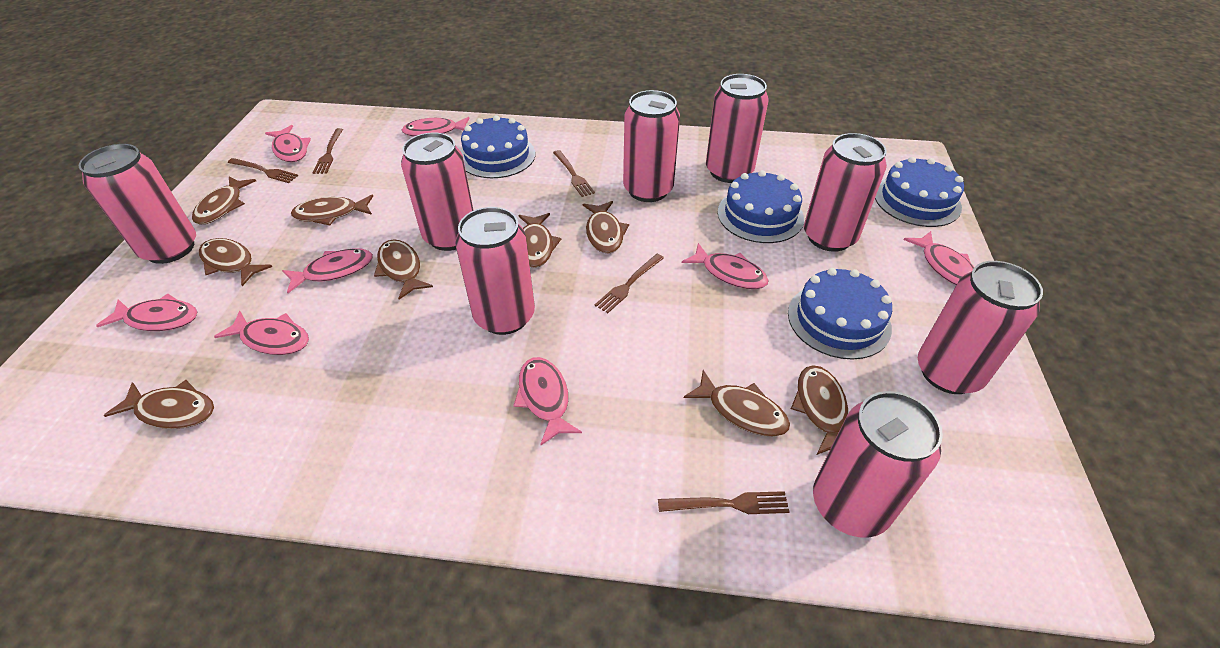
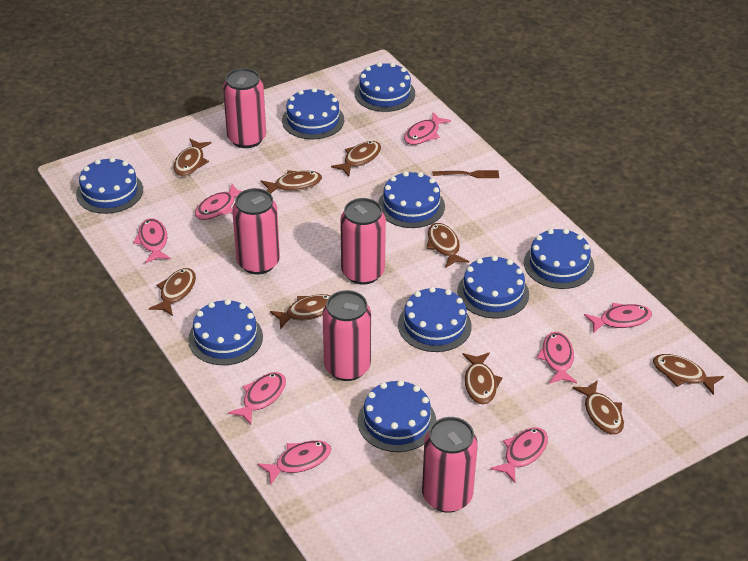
blue cake: 4 -> 9
brown fork: 5 -> 1
pink can: 8 -> 5

